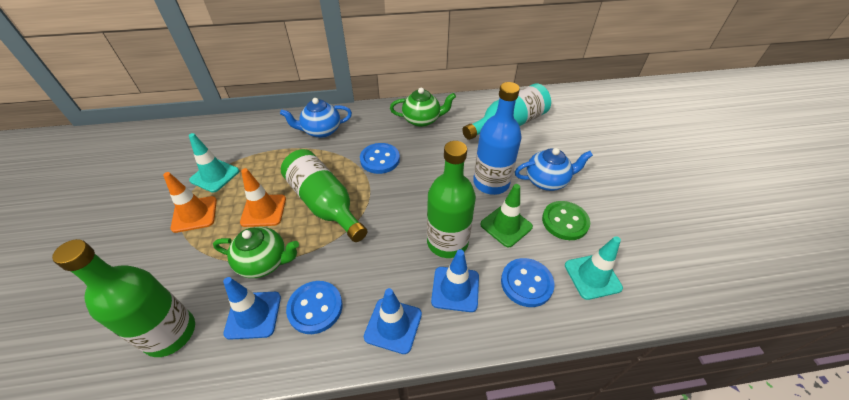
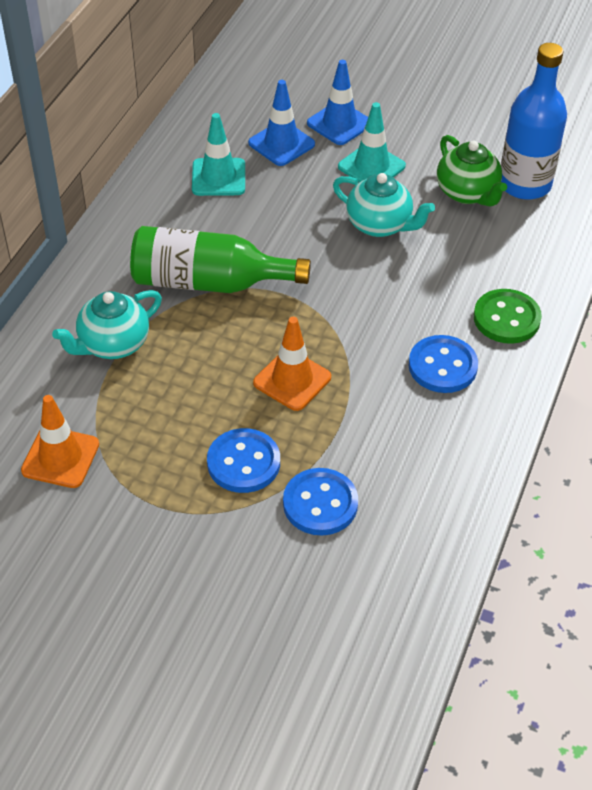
blue teapot: 2 -> 0
blue traffic cone: 3 -> 2
green bottle: 3 -> 1
green teapot: 2 -> 1
green traffic cone: 1 -> 0
turquoise bottle: 1 -> 0
turquoise teapot: 0 -> 2

